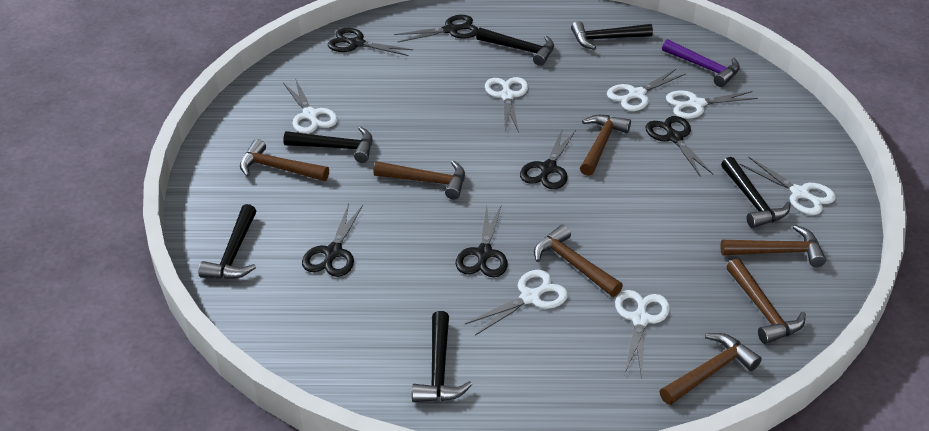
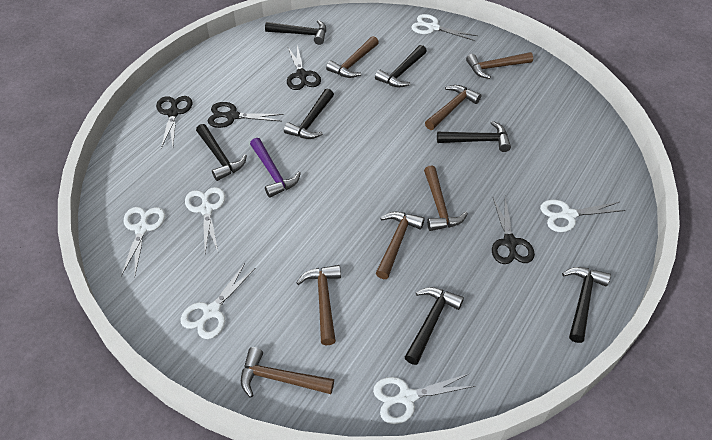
black hammer: 6 -> 7
black scissors: 6 -> 4
white scissors: 7 -> 6

